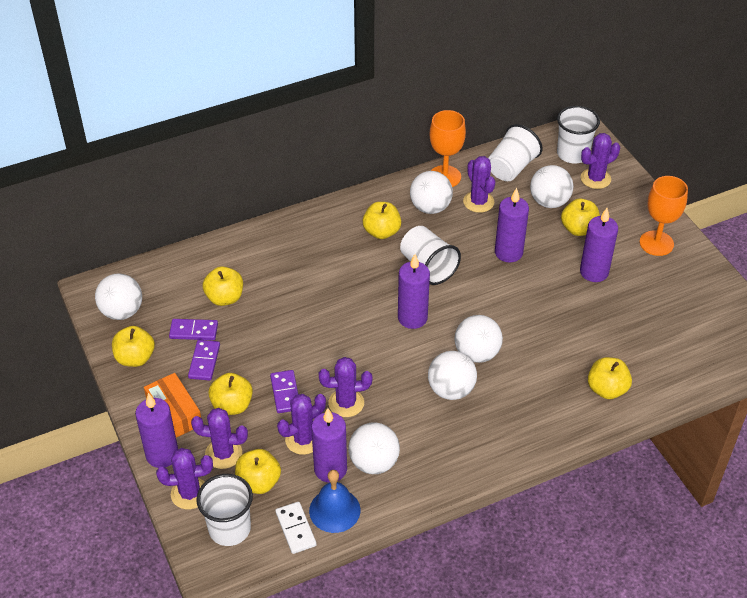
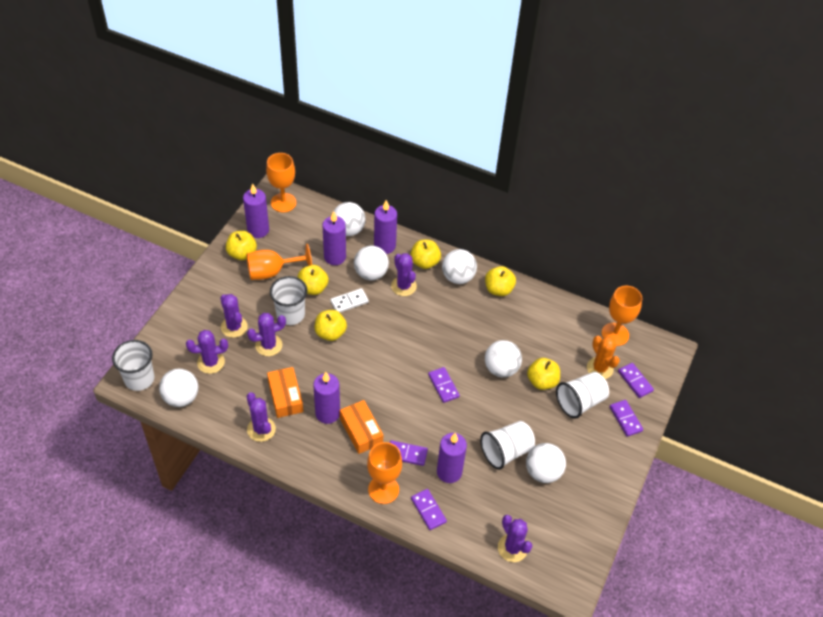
blue bell: 1 -> 0
orange box: 1 -> 2
orange cactus: 0 -> 1
orange goblet: 2 -> 4
purple domino: 3 -> 5
yellow apple: 7 -> 6

